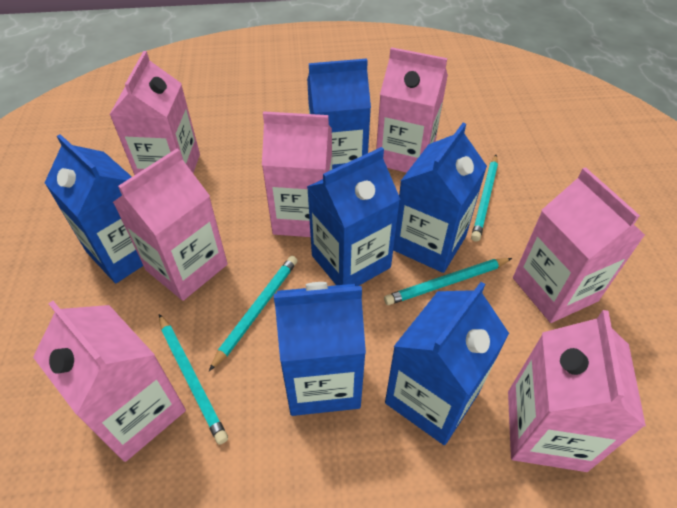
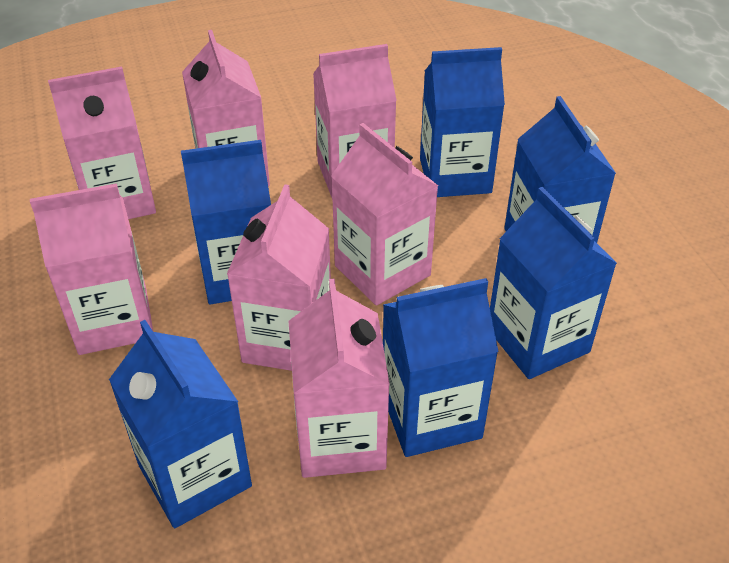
turquoise pencil: 4 -> 0

